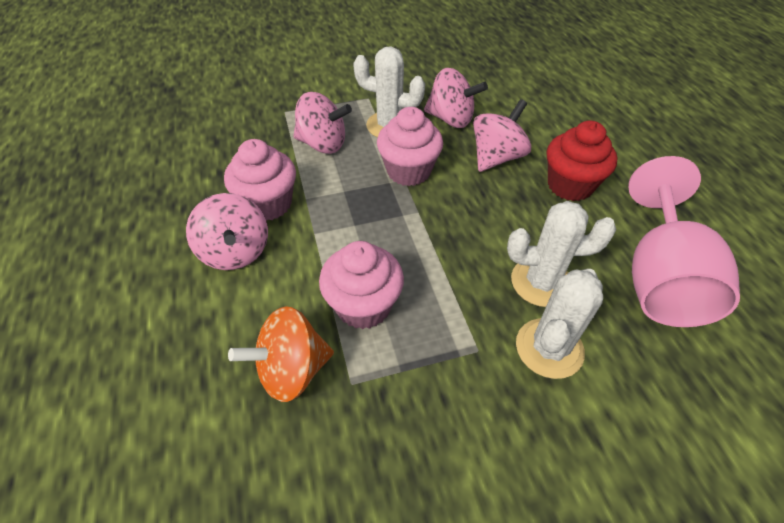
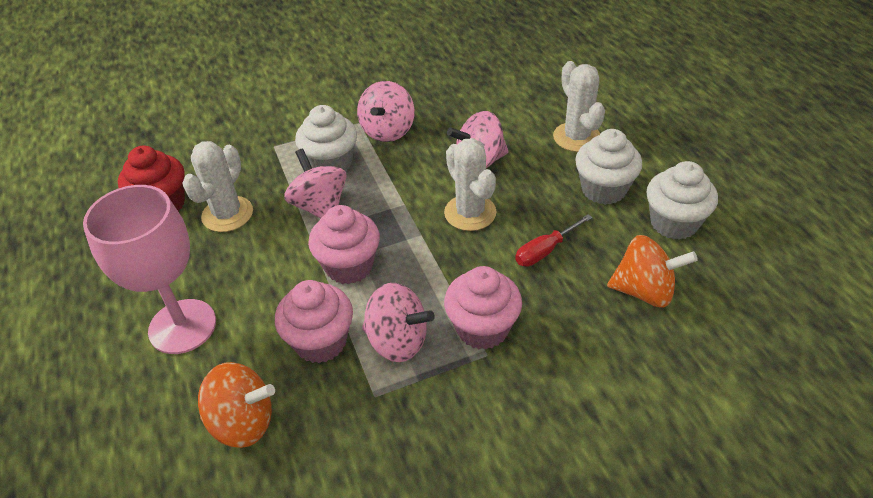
orange spinning top: 1 -> 2
red screwdriver: 0 -> 1
white cupcake: 0 -> 3

